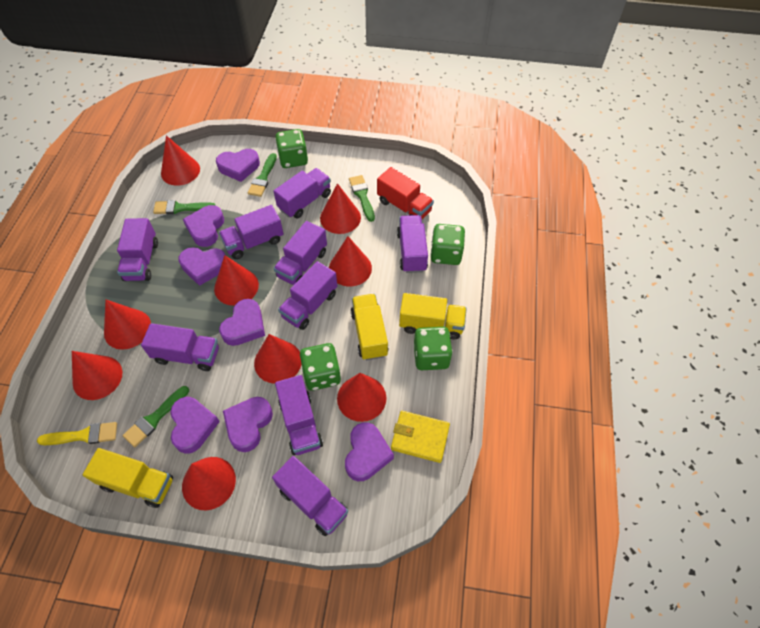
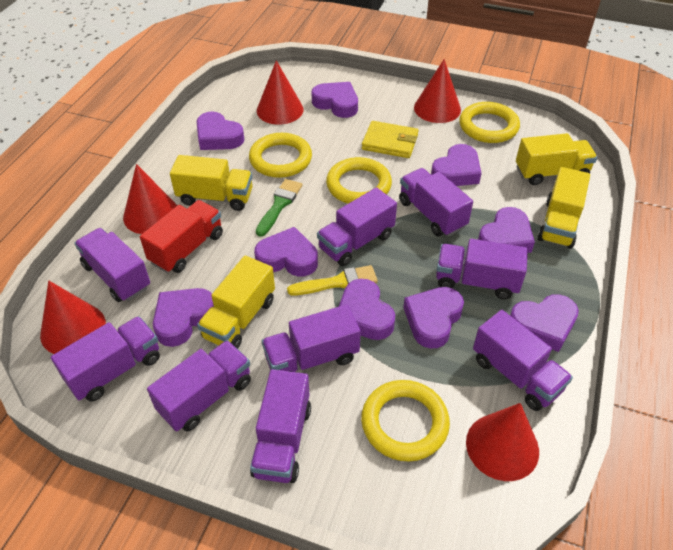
green brush: 4 -> 1
green dice: 4 -> 0
purple heart: 7 -> 9
red cone: 9 -> 5
yellow ring: 0 -> 4
yellow truck: 3 -> 4

